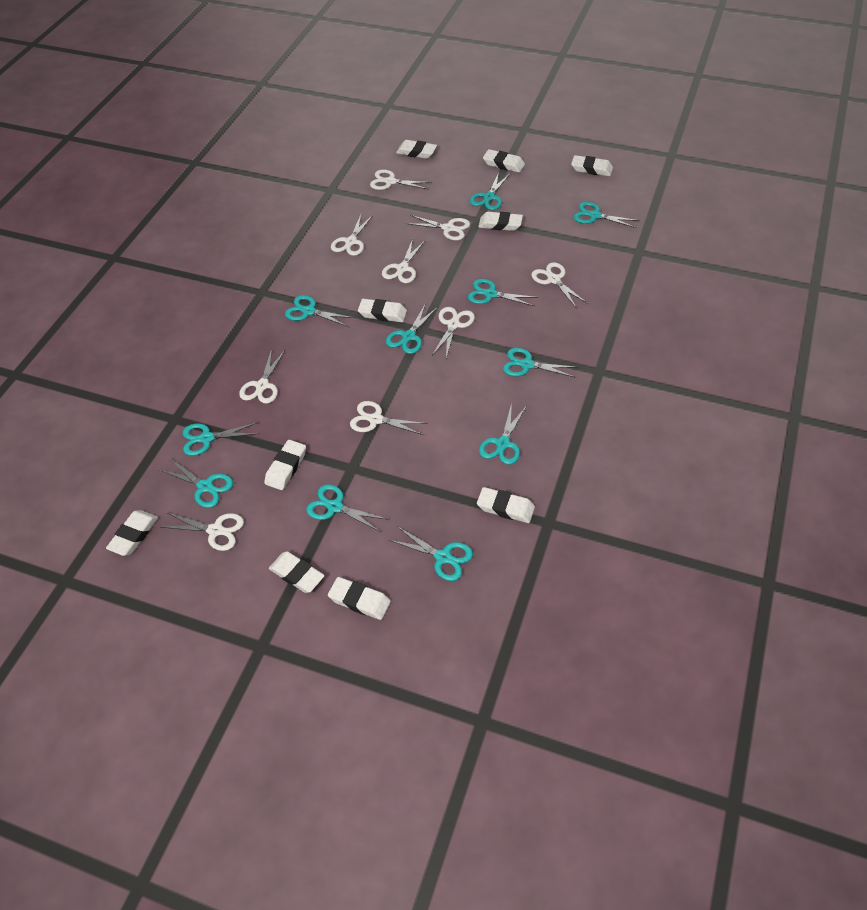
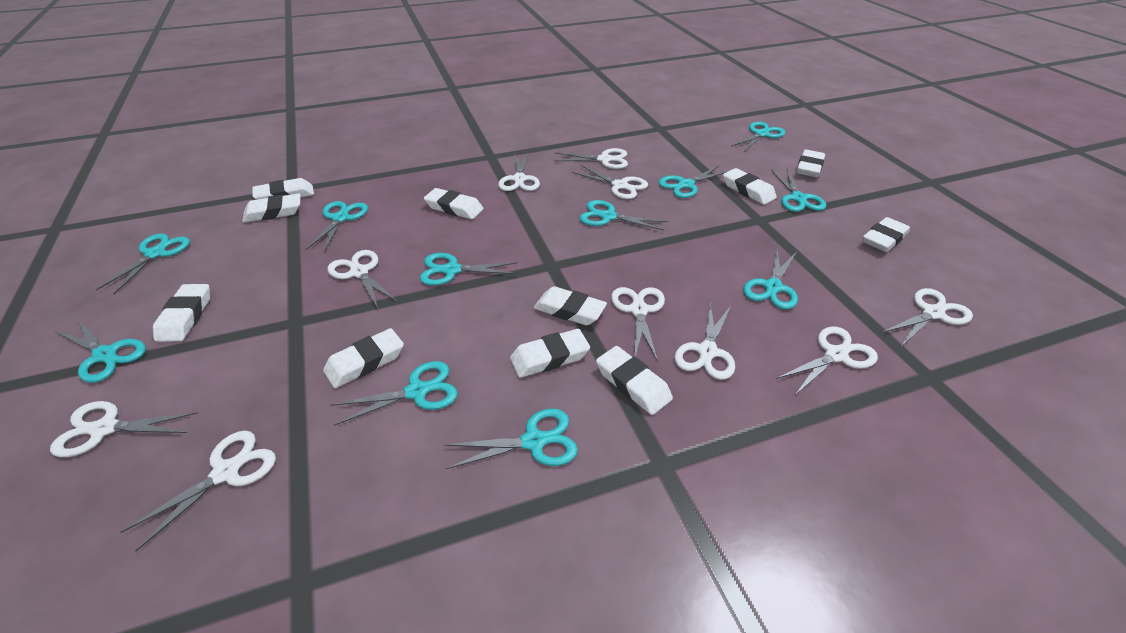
white eraser: 10 -> 11
white scissors: 9 -> 10

